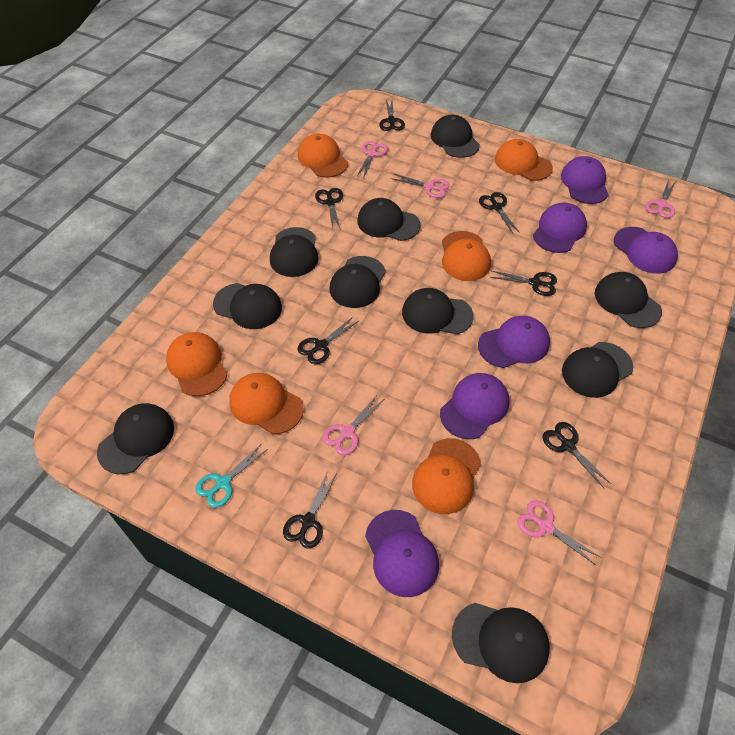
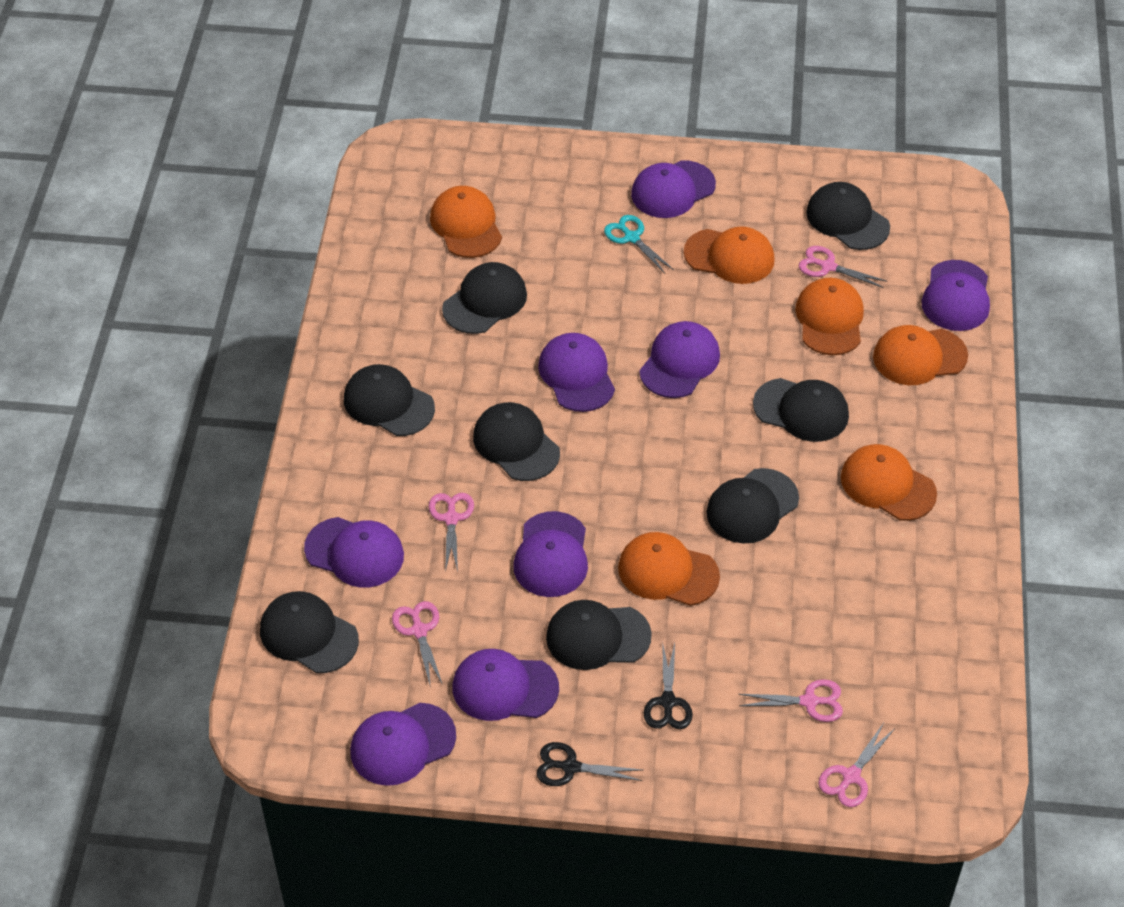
black cap: 10 -> 8
black scissors: 7 -> 2
purple cap: 6 -> 8

